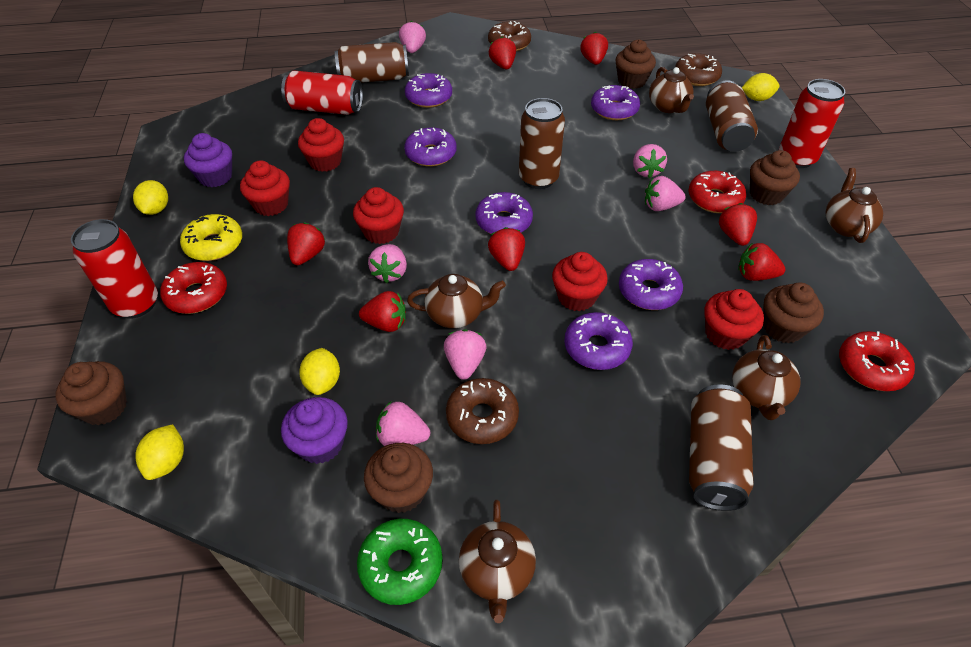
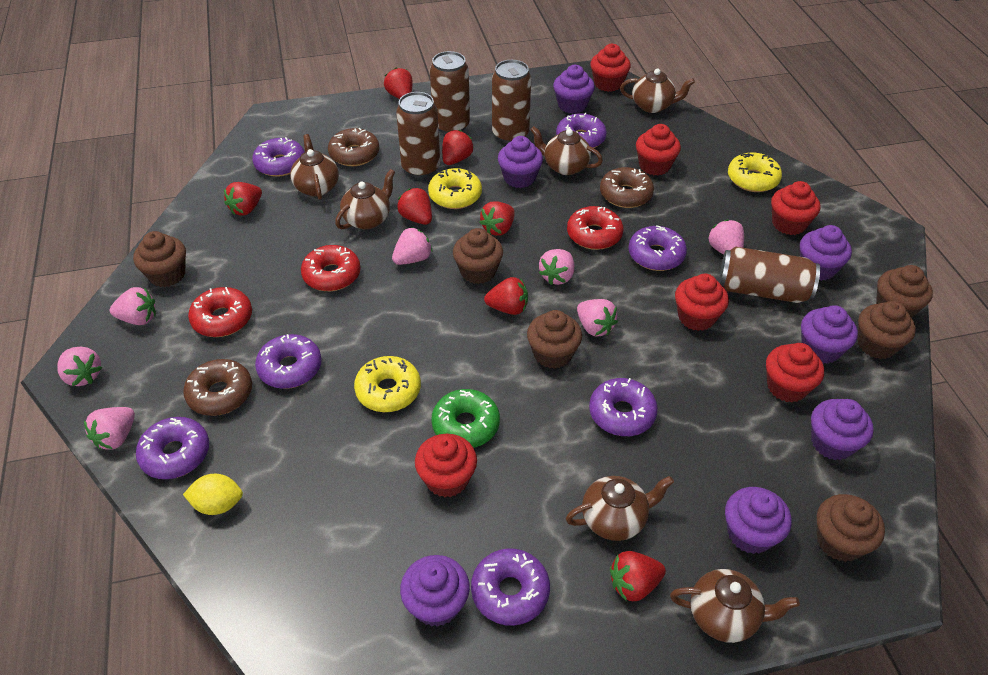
brown cupcake: 5 -> 6
brown teapot: 5 -> 6
pink strawberry: 6 -> 7
purple cupcake: 2 -> 7
purple donut: 6 -> 7
red can: 3 -> 0
red cupcake: 5 -> 6
yellow donut: 1 -> 3
yellow lemon: 4 -> 1

